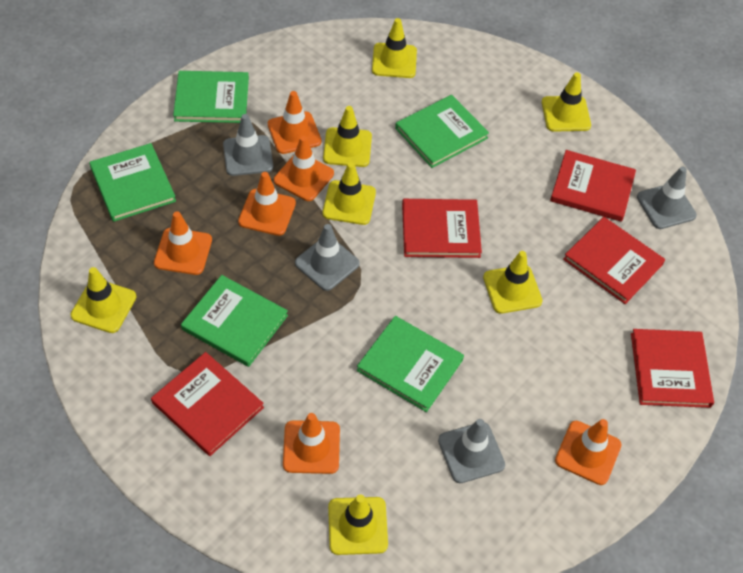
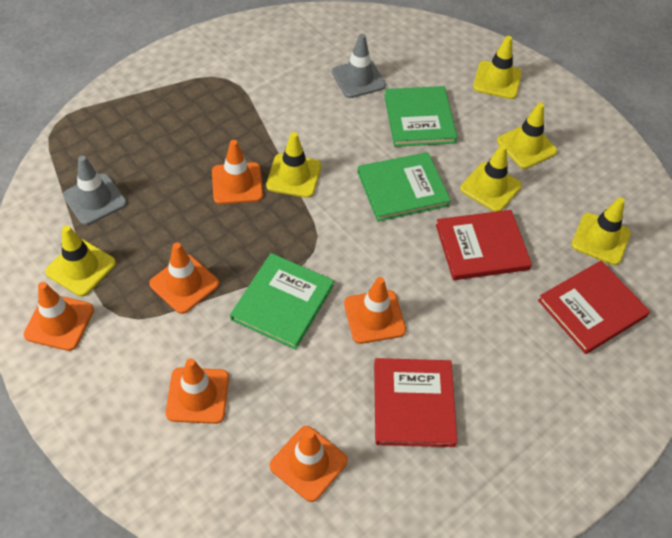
green book: 5 -> 3
grey traffic cone: 4 -> 2
red book: 5 -> 3
yellow traffic cone: 7 -> 6

